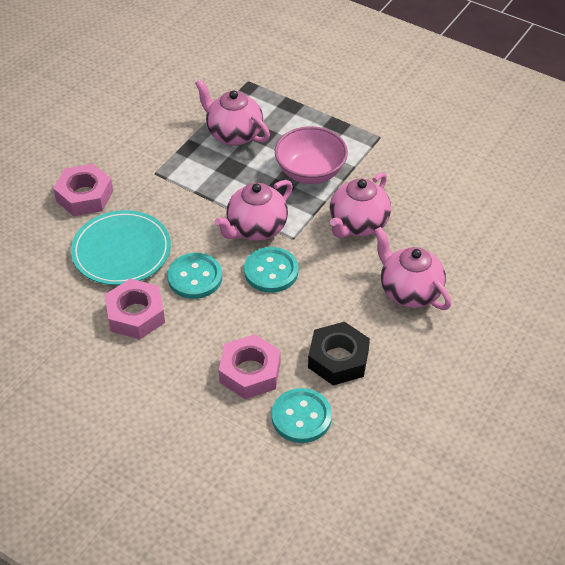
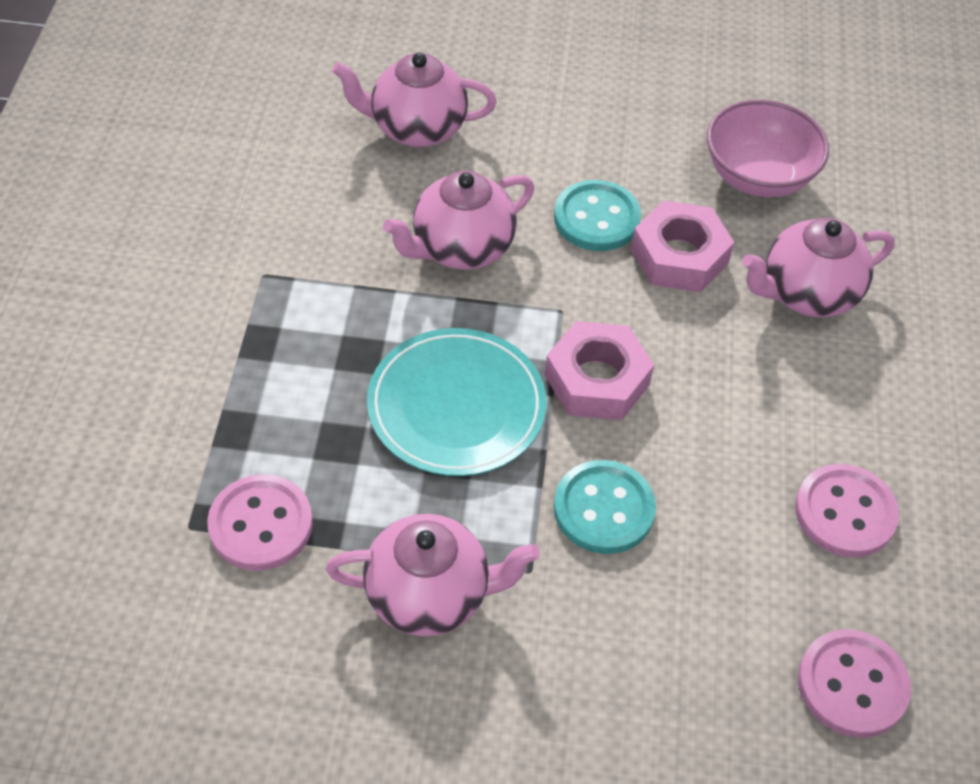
black nut: 1 -> 0
pink button: 0 -> 3
pink nut: 3 -> 2
turquoise button: 3 -> 2

